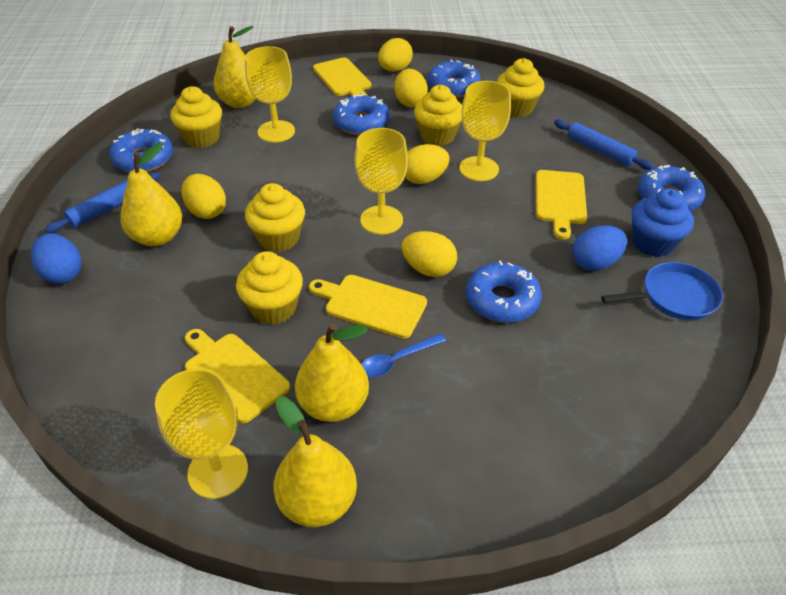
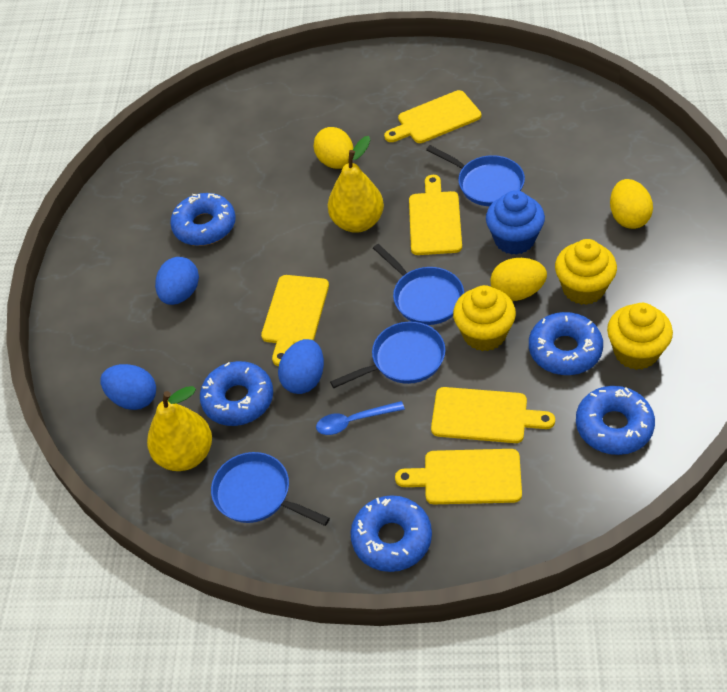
blue egg: 2 -> 3
blue pan: 1 -> 4
blue rolling pin: 2 -> 0
yellow cupcake: 5 -> 3
yellow cutting board: 4 -> 5
yellow egg: 5 -> 3
yellow goblet: 4 -> 0
yellow pear: 4 -> 2

